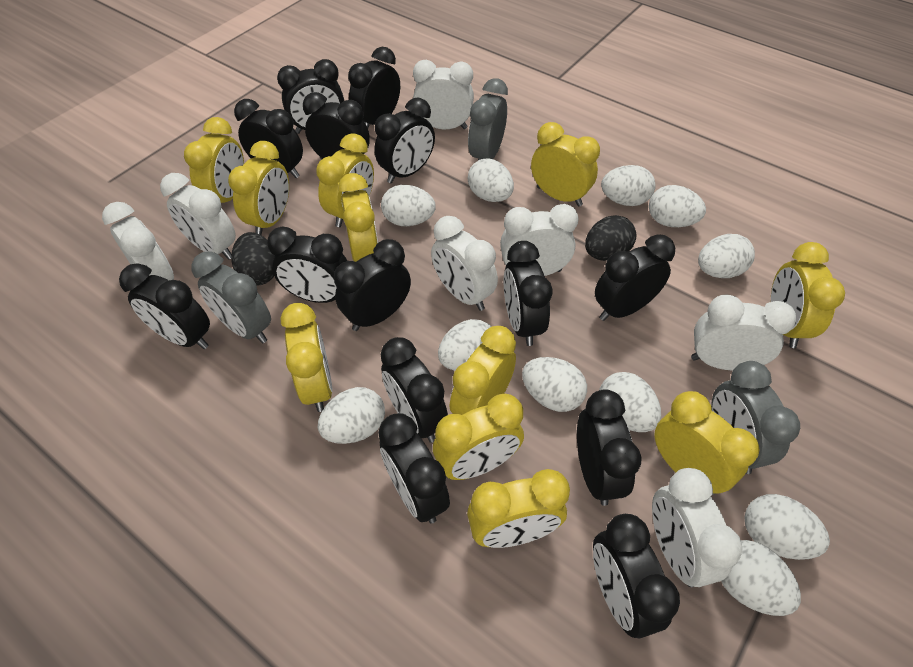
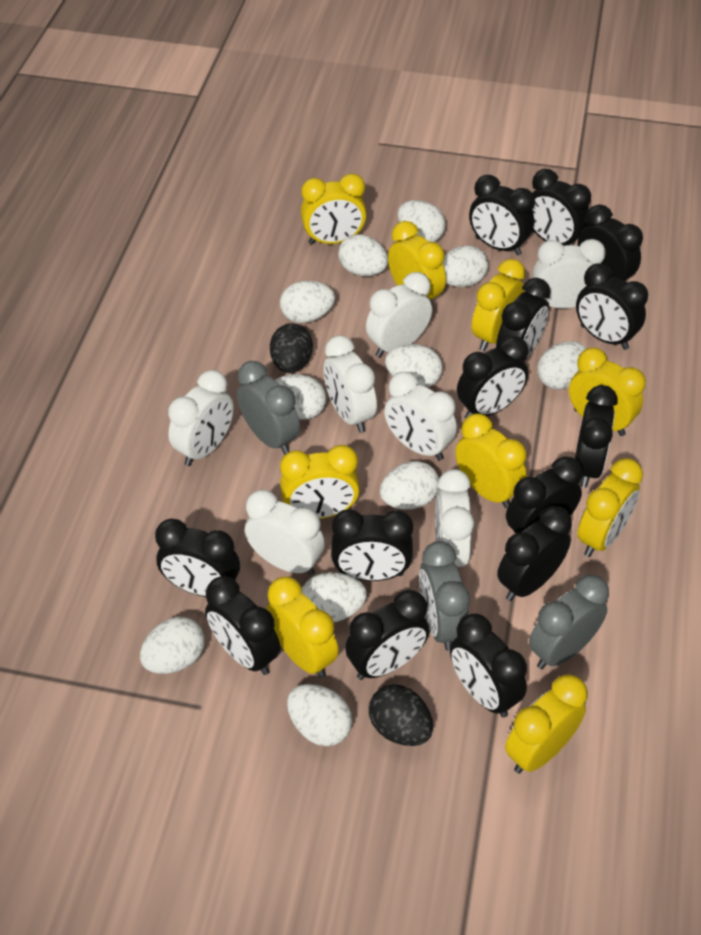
yellow clock: 11 -> 9

